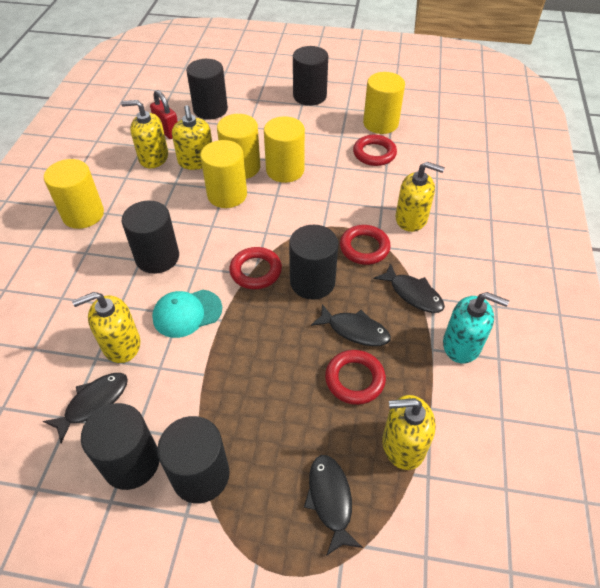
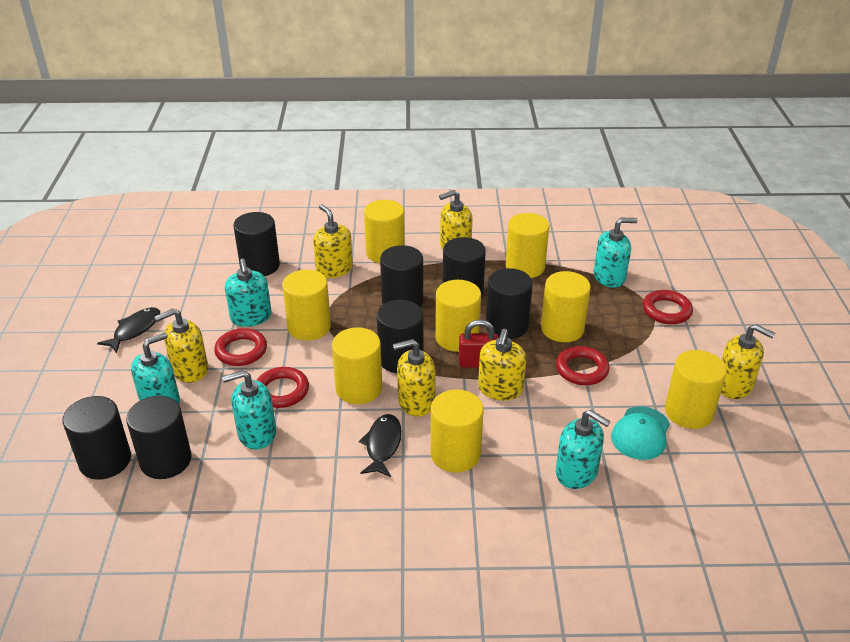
black cylinder: 6 -> 7
black fish: 4 -> 2
turquoise soap dispenser: 1 -> 5
yellow cylinder: 5 -> 8
yellow soap dispenser: 5 -> 6

